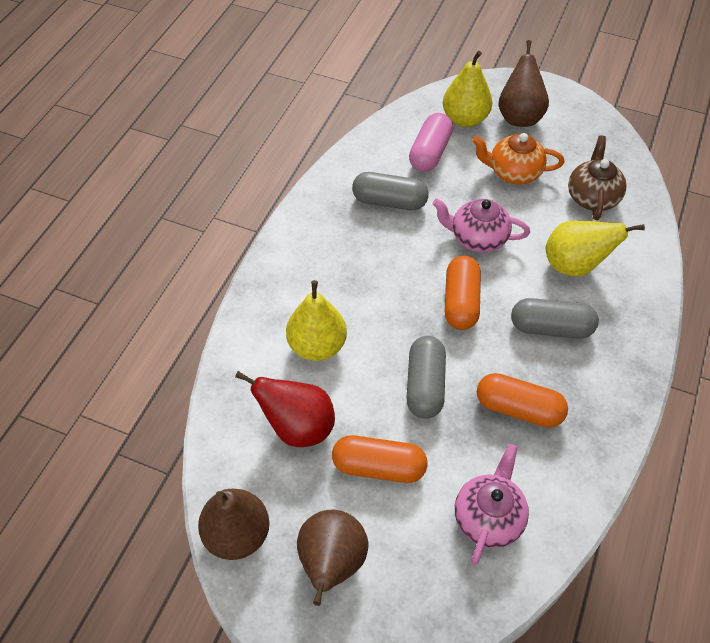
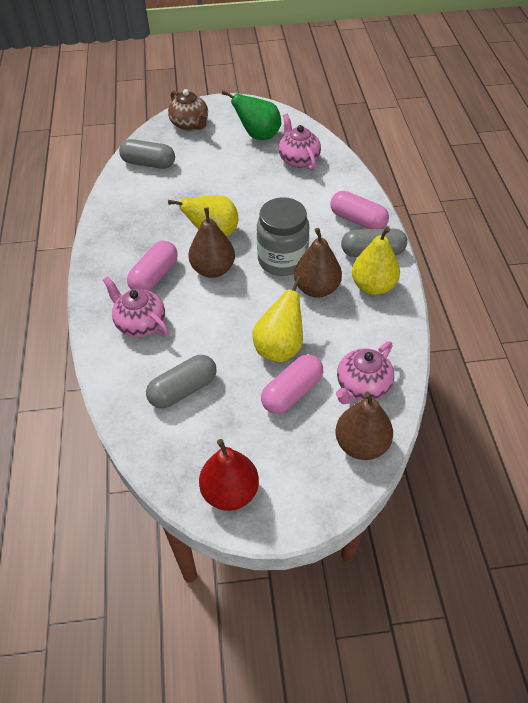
green pear: 0 -> 1
grey jar: 0 -> 1
orange capsule: 3 -> 0
orange teapot: 1 -> 0
pink capsule: 1 -> 3
pink teapot: 2 -> 3

